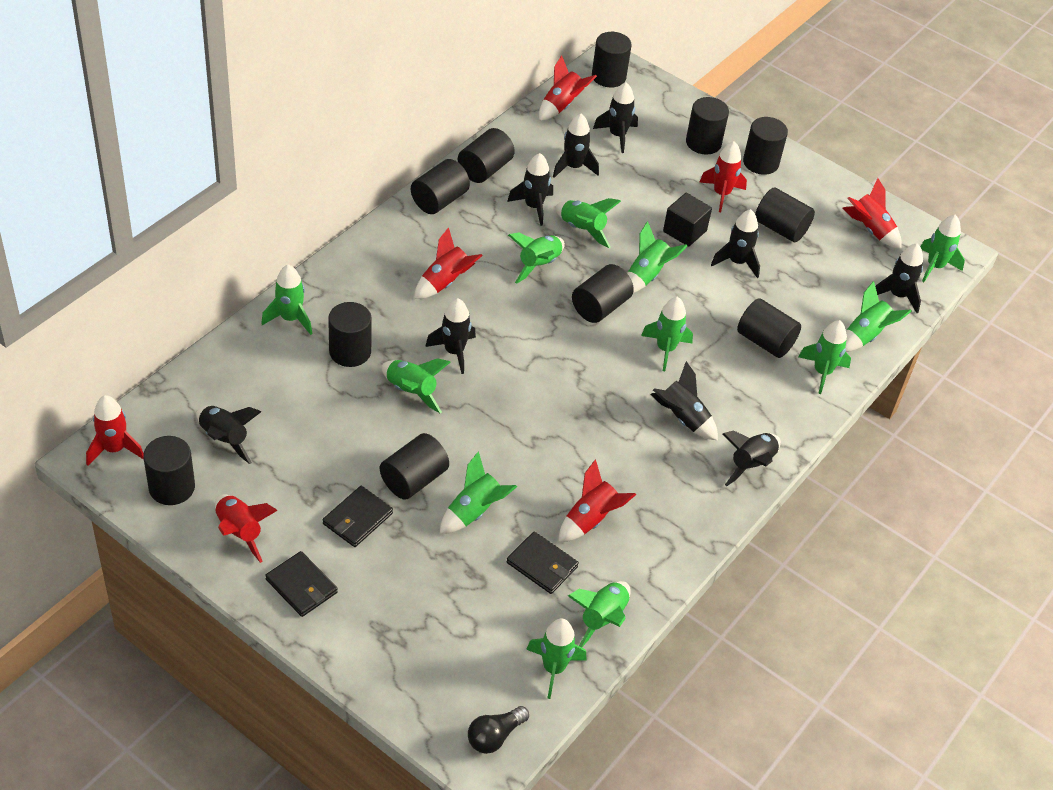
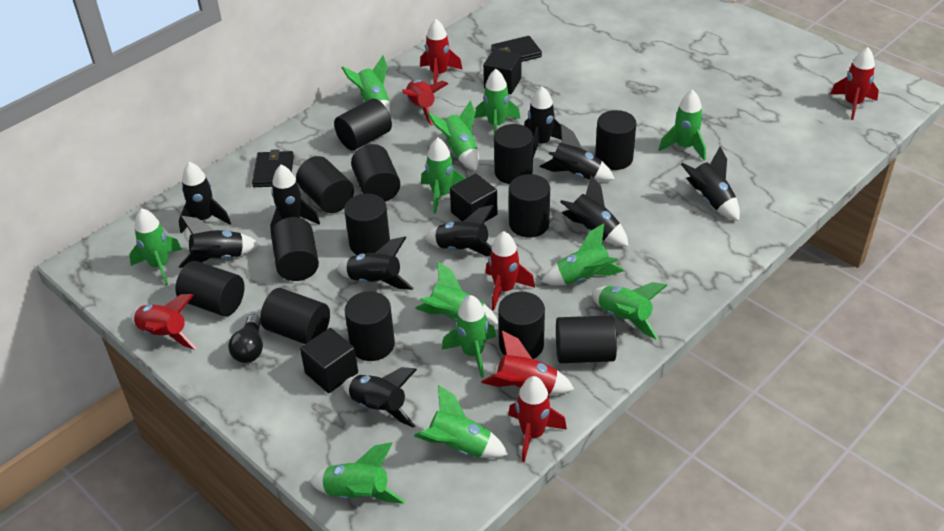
black cube: 1 -> 3
black cylinder: 11 -> 13
black rocket: 9 -> 10
black wallet: 3 -> 2

